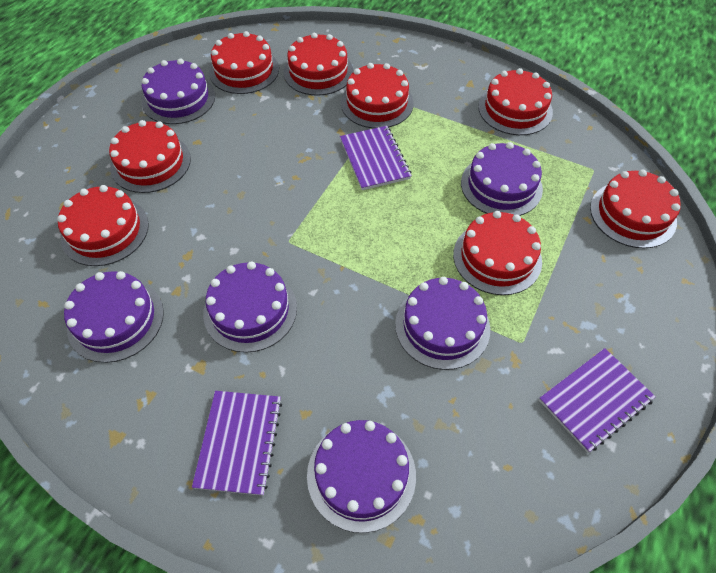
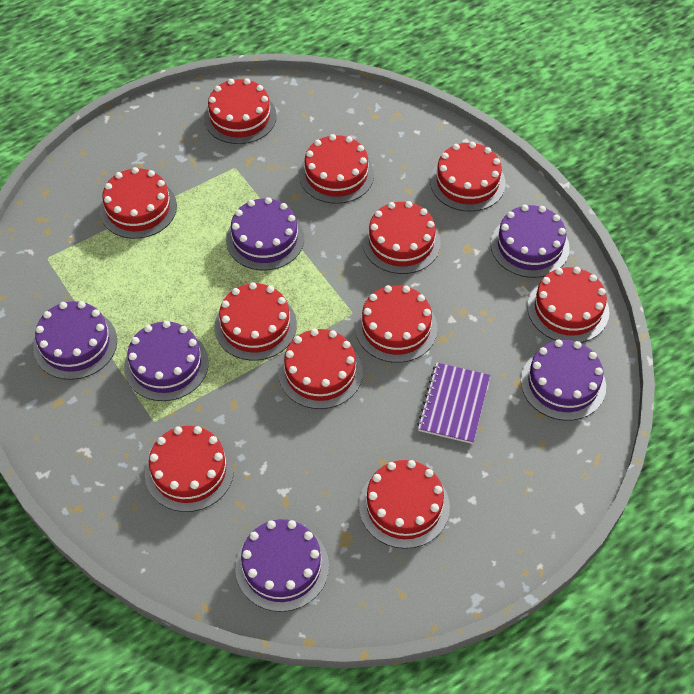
purple notebook: 3 -> 1
red cake: 8 -> 11

